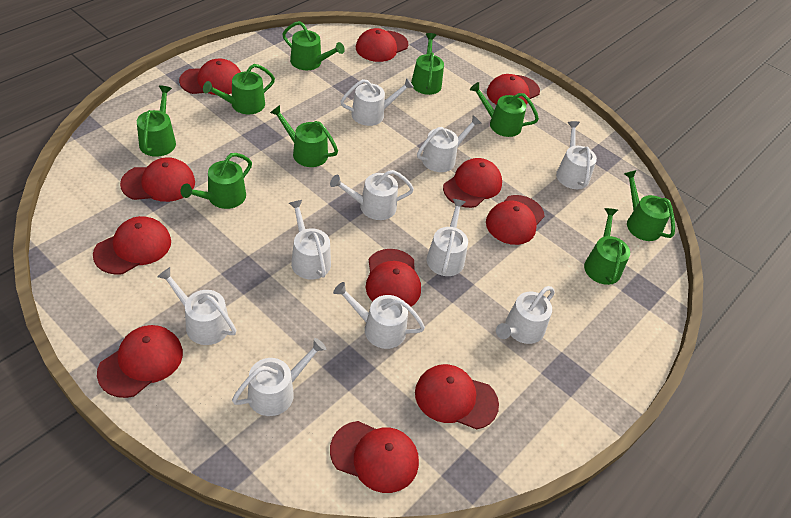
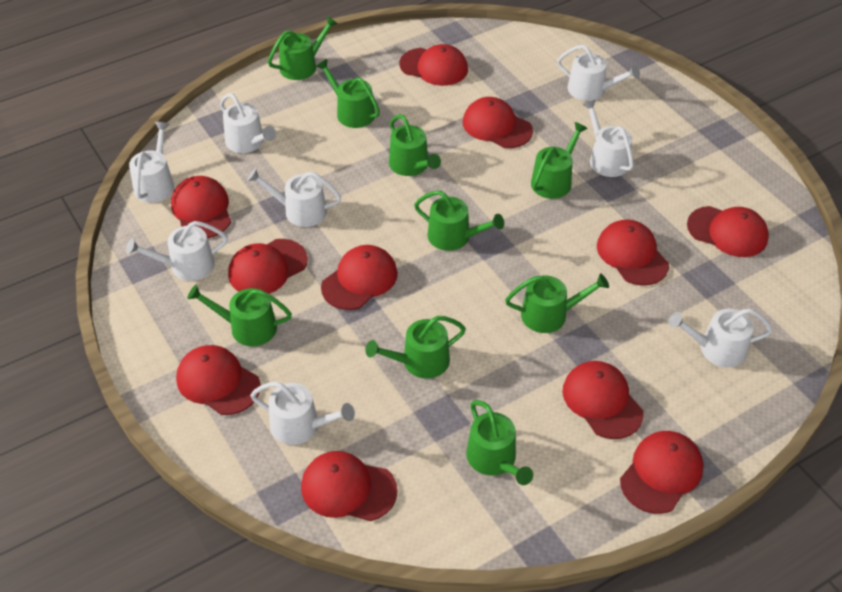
white watering can: 10 -> 8

